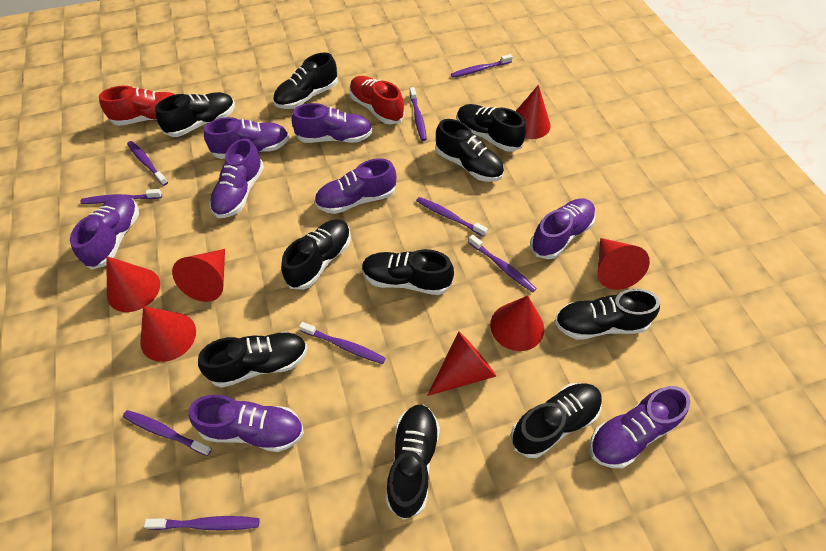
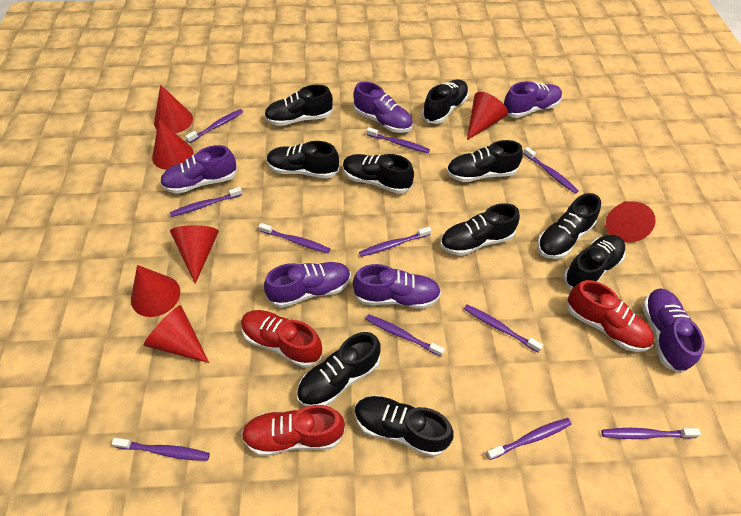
purple shoe: 8 -> 6
purple toothbrush: 9 -> 11
red shoe: 2 -> 3

